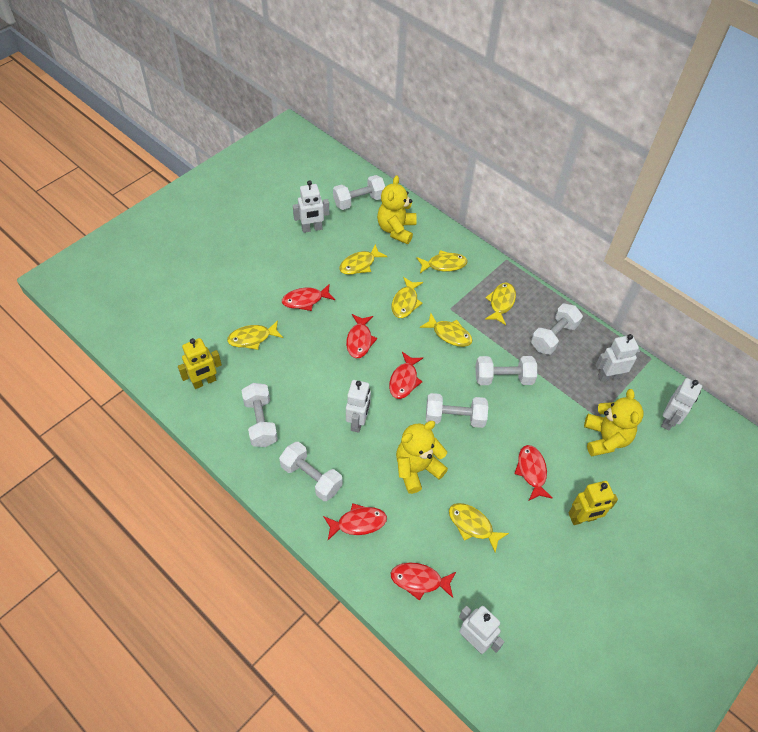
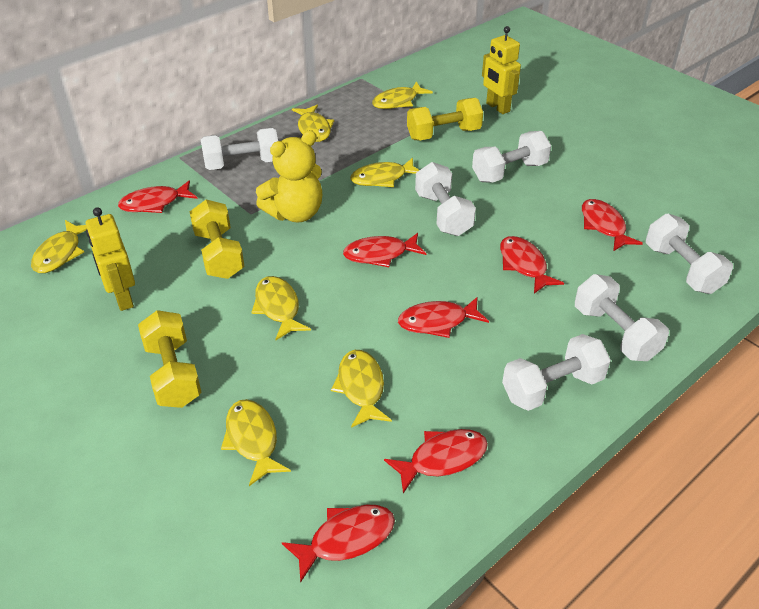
red fish: 6 -> 7
white robot: 5 -> 0
yellow dumbbell: 0 -> 3
yellow teddy bear: 3 -> 1

